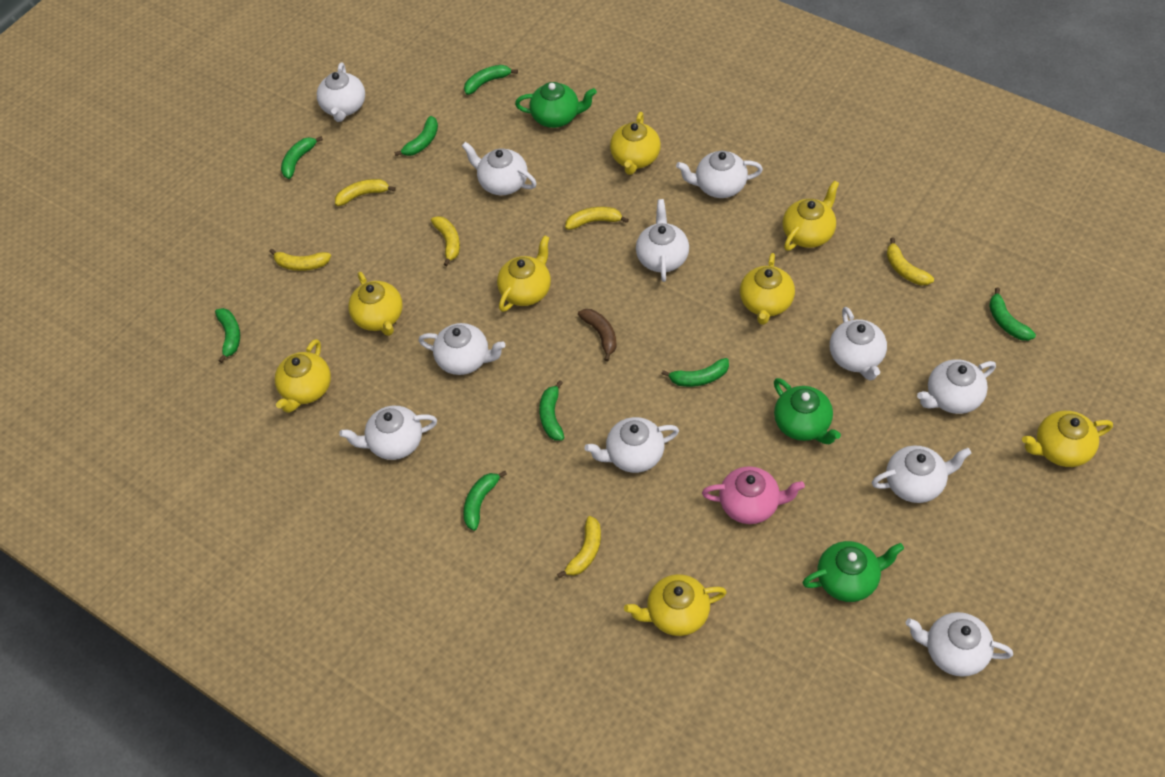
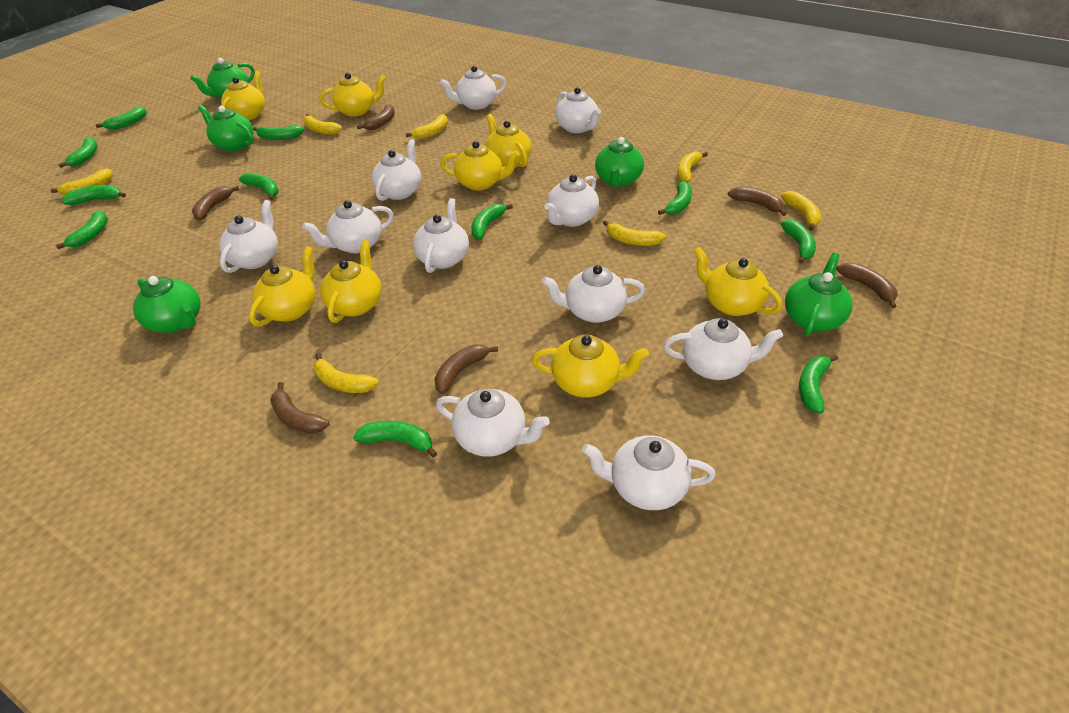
brown banana: 1 -> 6
green banana: 8 -> 11
green teapot: 3 -> 5
pink teapot: 1 -> 0
yellow banana: 6 -> 7

